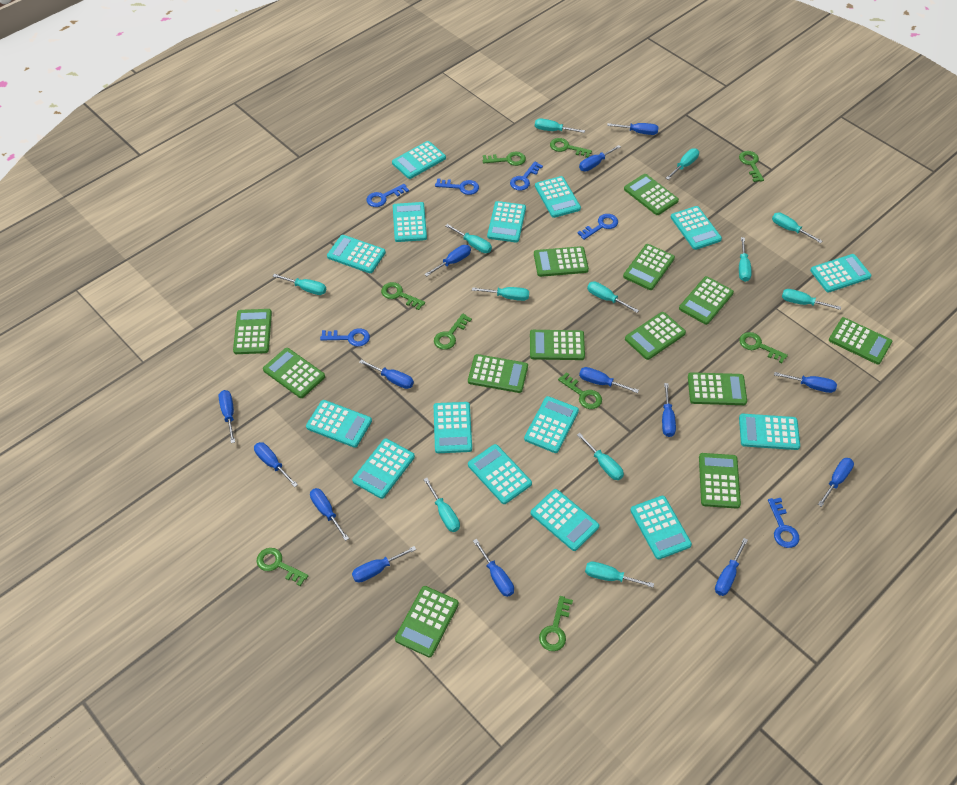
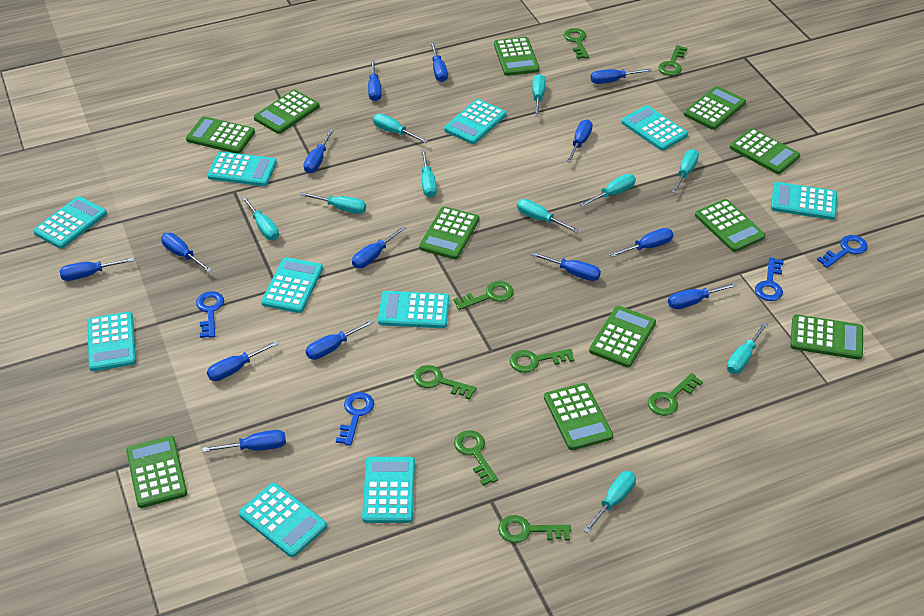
blue key: 6 -> 4
green calculator: 13 -> 11
green key: 9 -> 8
turquoise calculator: 15 -> 10
turquoise screwdriver: 12 -> 10

